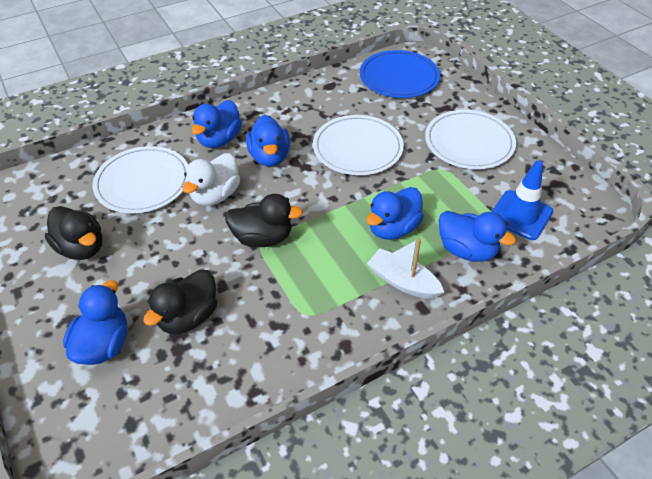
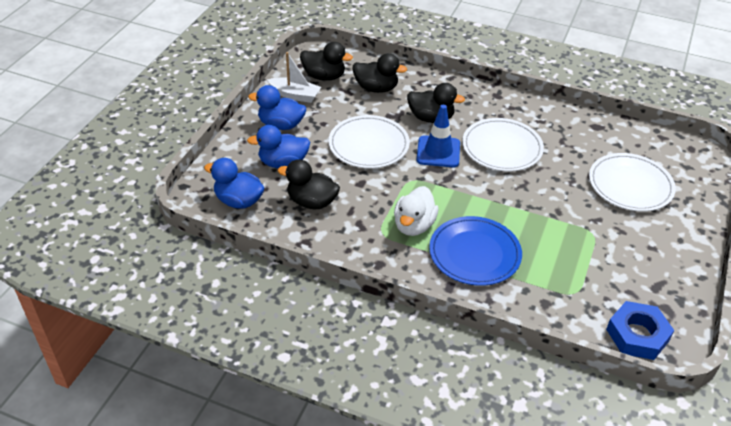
black duck: 3 -> 4
blue duck: 5 -> 3
blue nut: 0 -> 1

